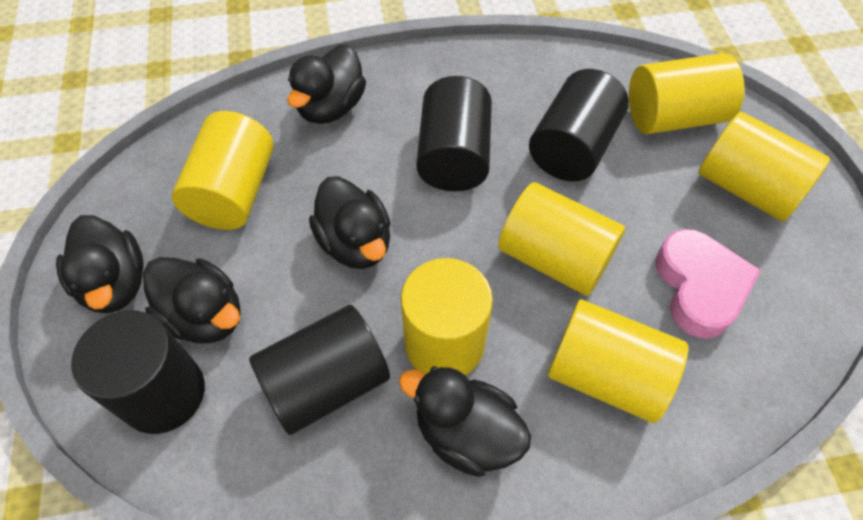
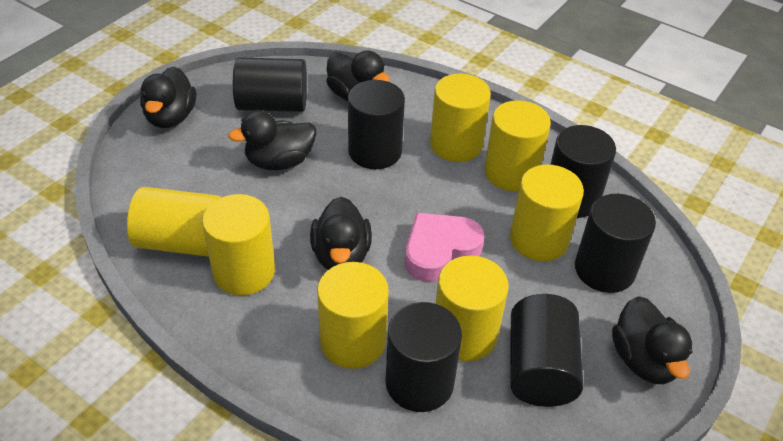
black cylinder: 4 -> 6
yellow cylinder: 6 -> 7

